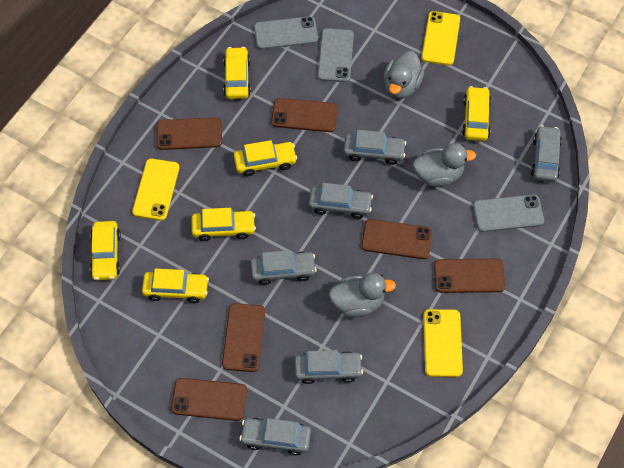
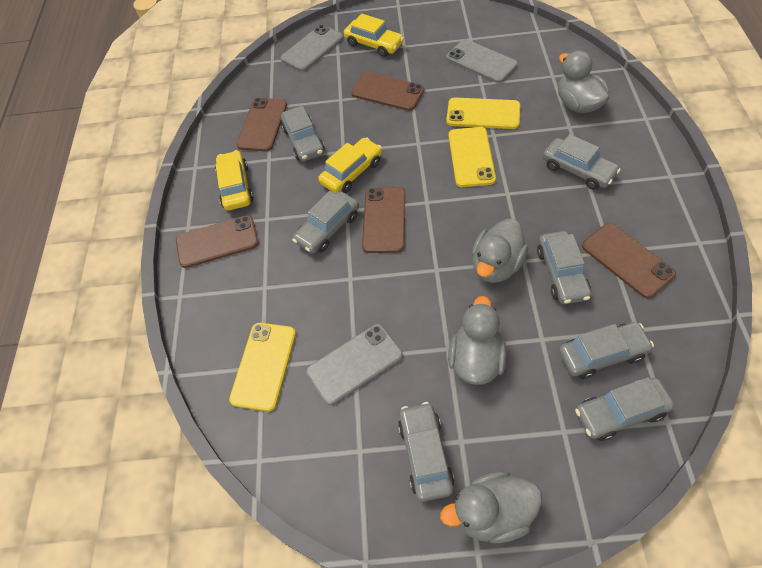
brown phone: 6 -> 5
grey car: 6 -> 7
grey duck: 3 -> 4
yellow car: 6 -> 3

